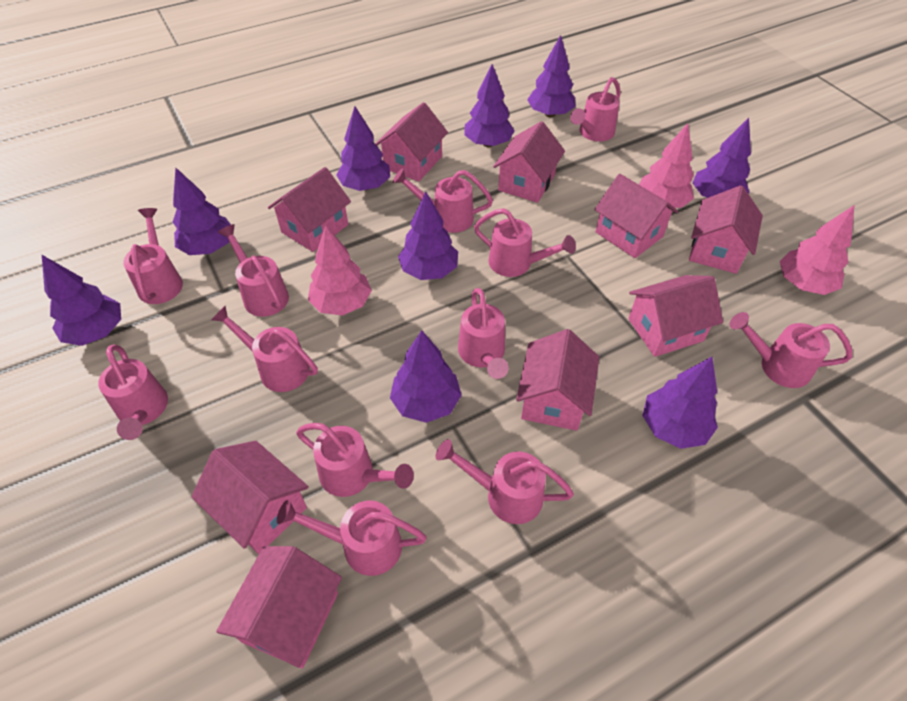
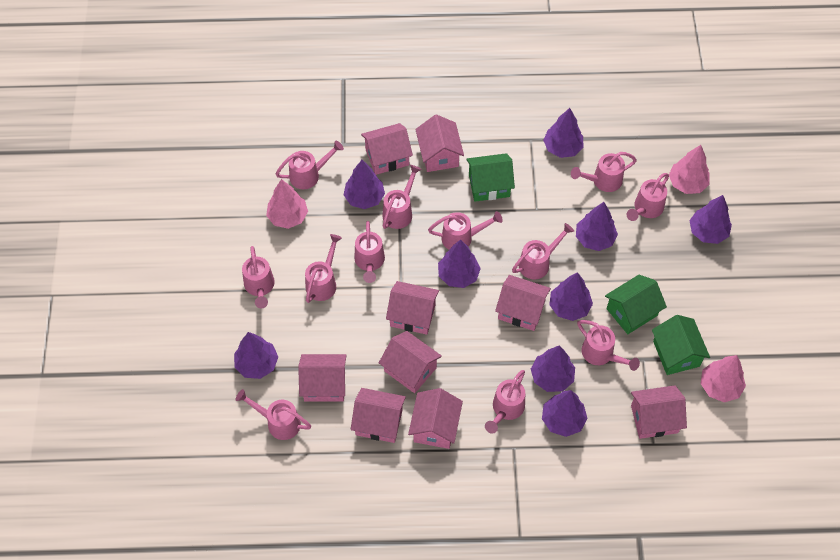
green house: 0 -> 3

